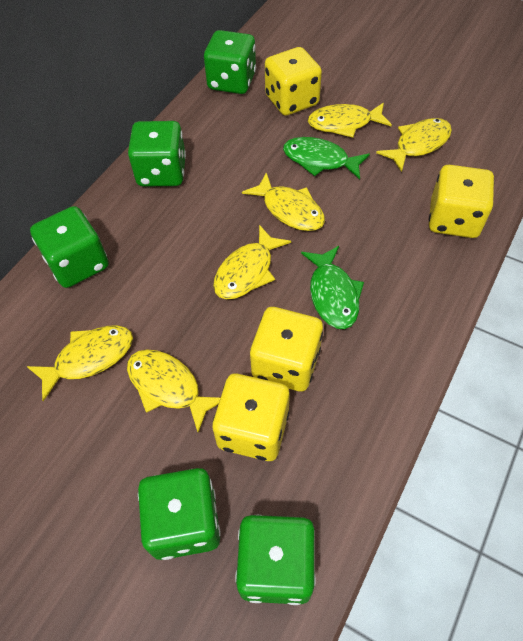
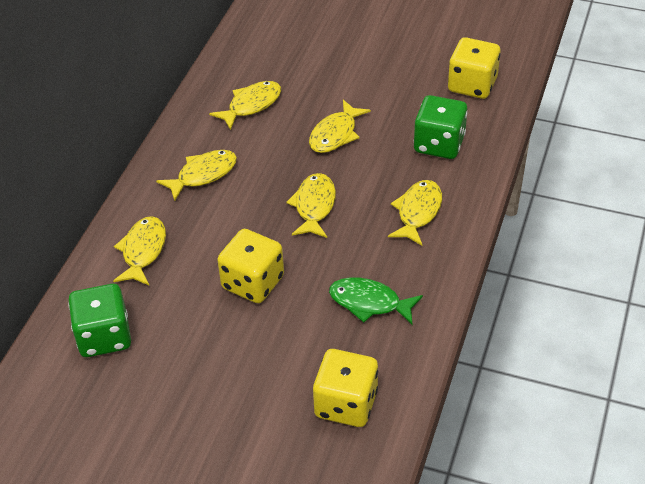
green dice: 5 -> 2
green fish: 2 -> 1
yellow dice: 4 -> 3

